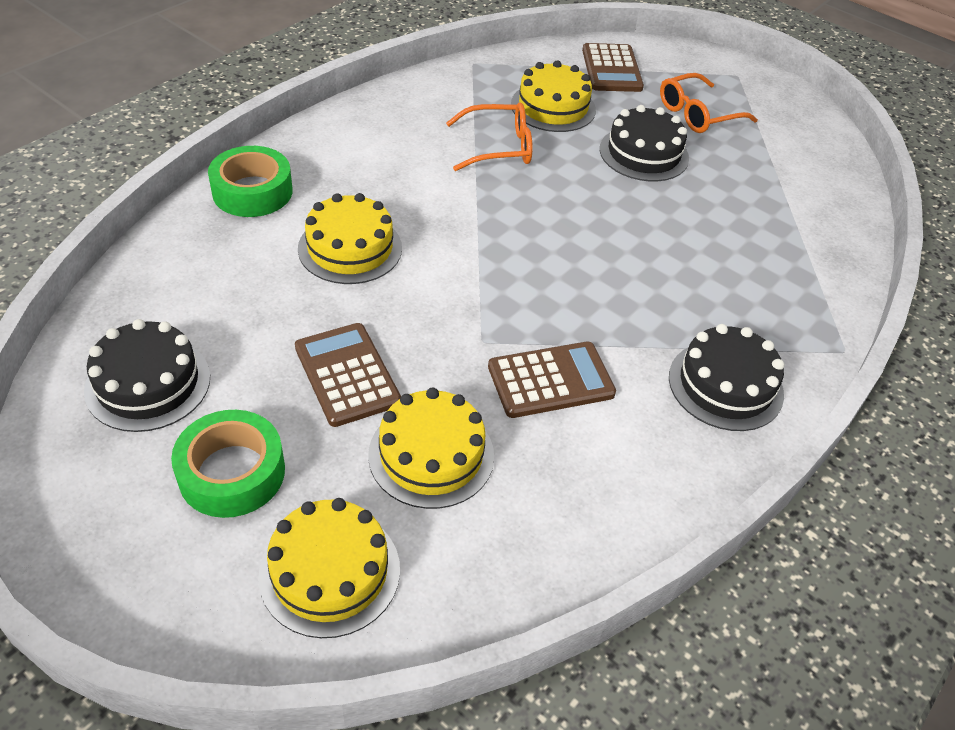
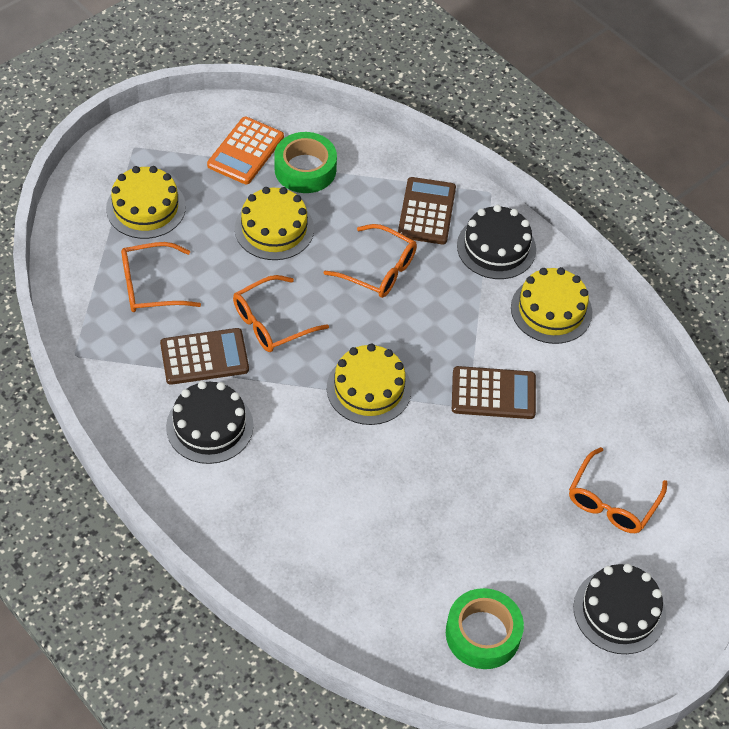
orange calculator: 0 -> 1
orange glasses: 2 -> 4

